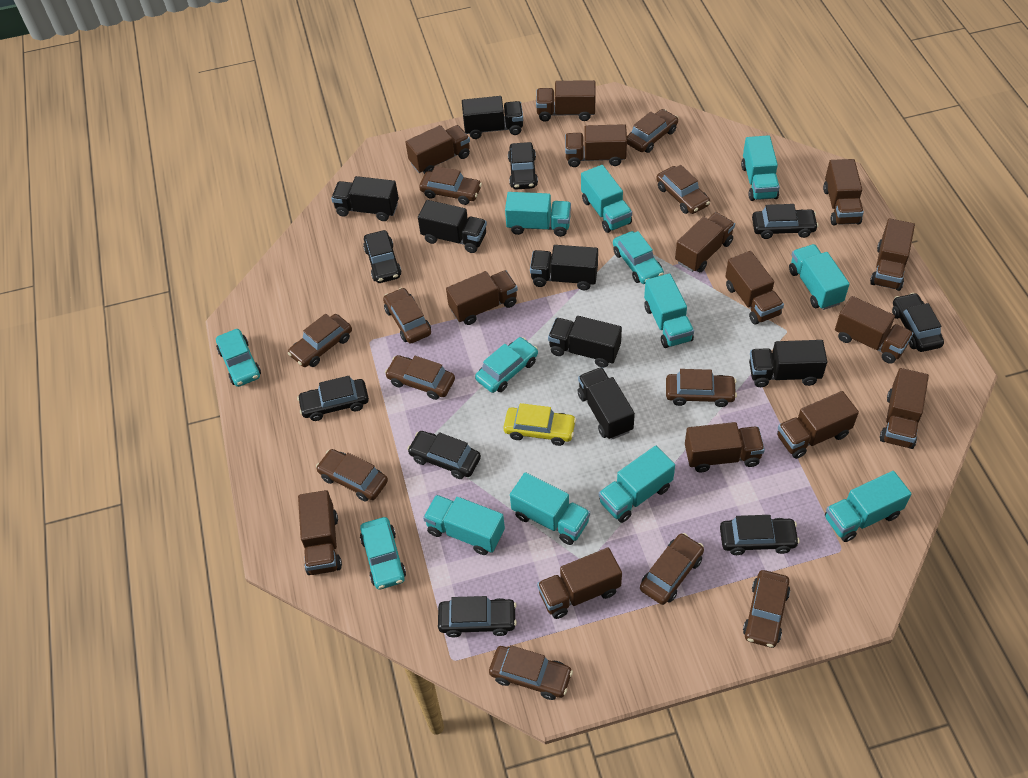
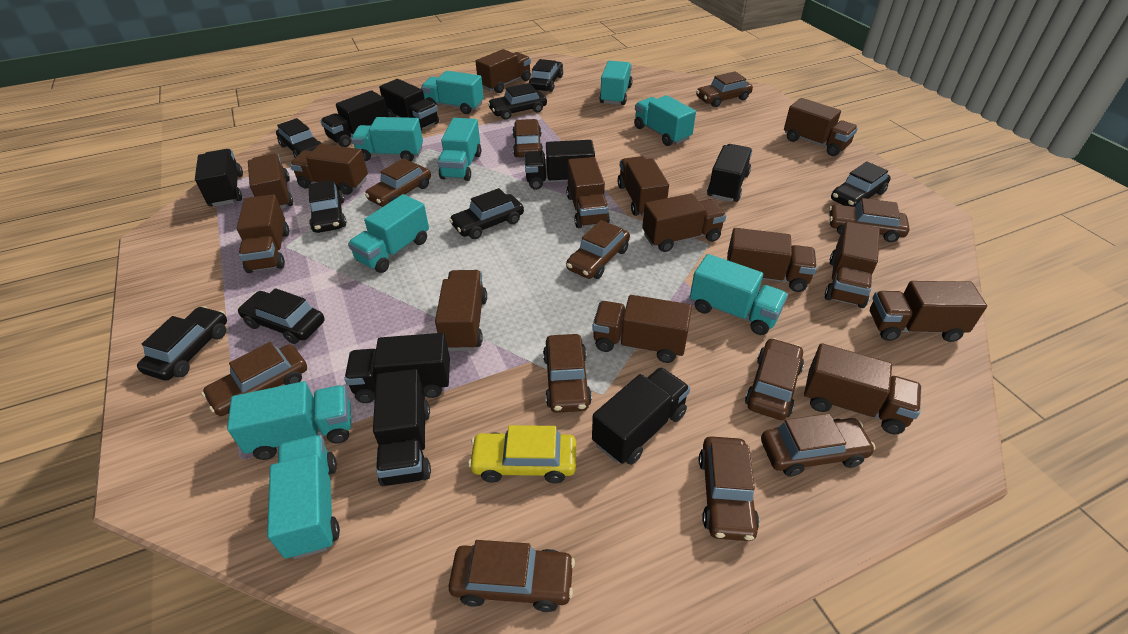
black truck: 7 -> 8
turquoise car: 4 -> 0

